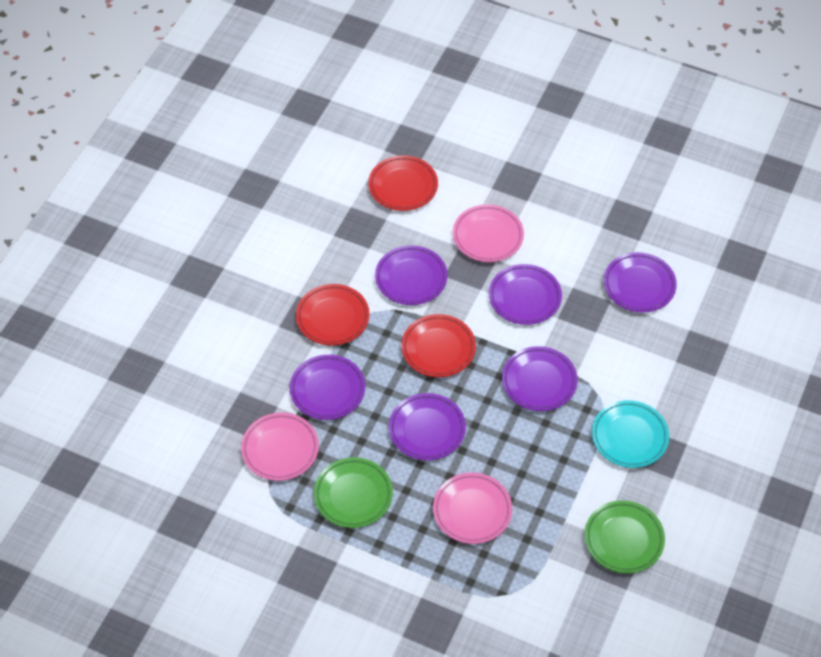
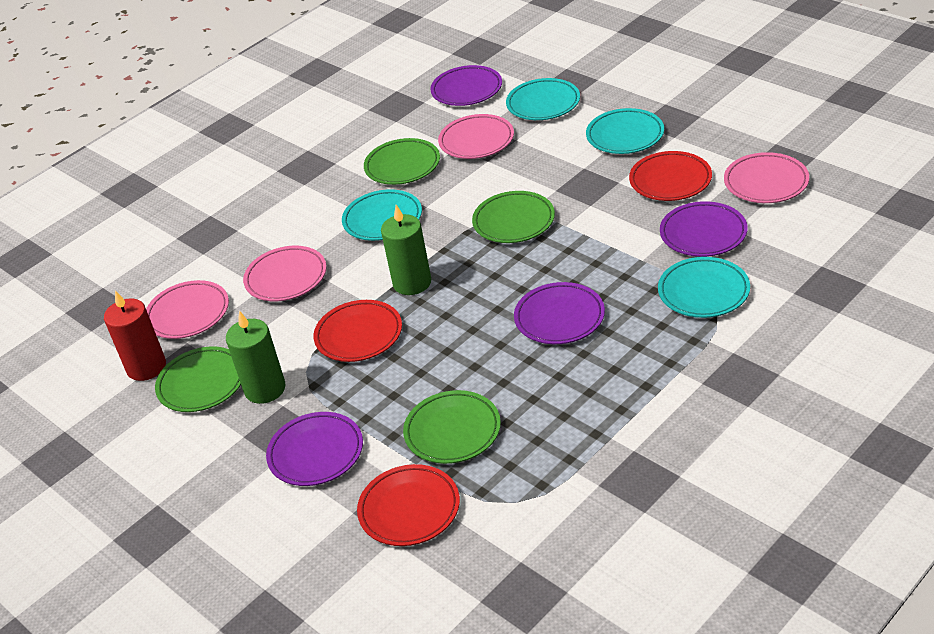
green candle: 0 -> 2
green plate: 2 -> 4
pink plate: 3 -> 4
purple plate: 6 -> 4
red candle: 0 -> 1
turquoise plate: 1 -> 4

